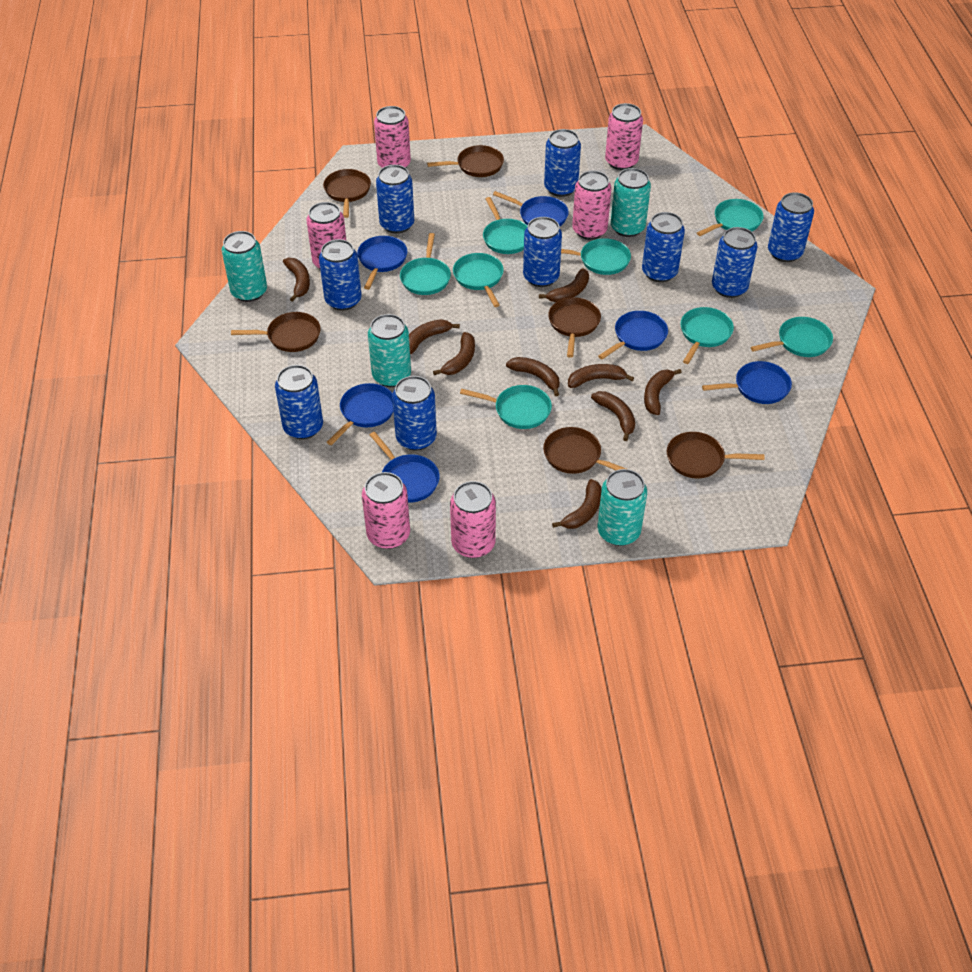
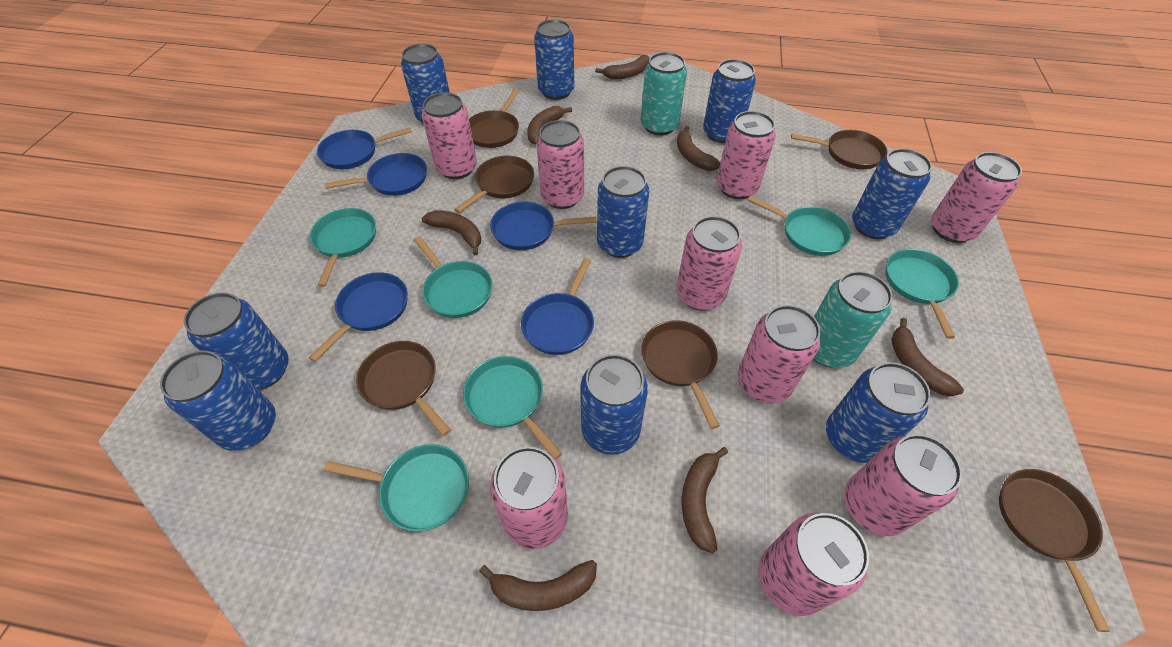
blue pan: 6 -> 5
brown banana: 9 -> 7
pink can: 6 -> 9
turquoise can: 4 -> 2
turquoise pan: 8 -> 6

